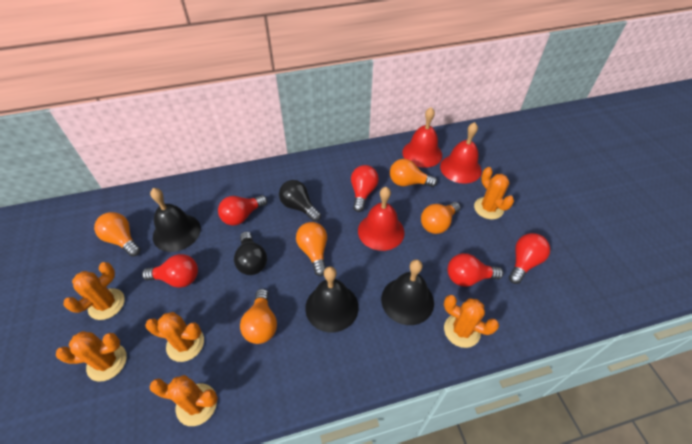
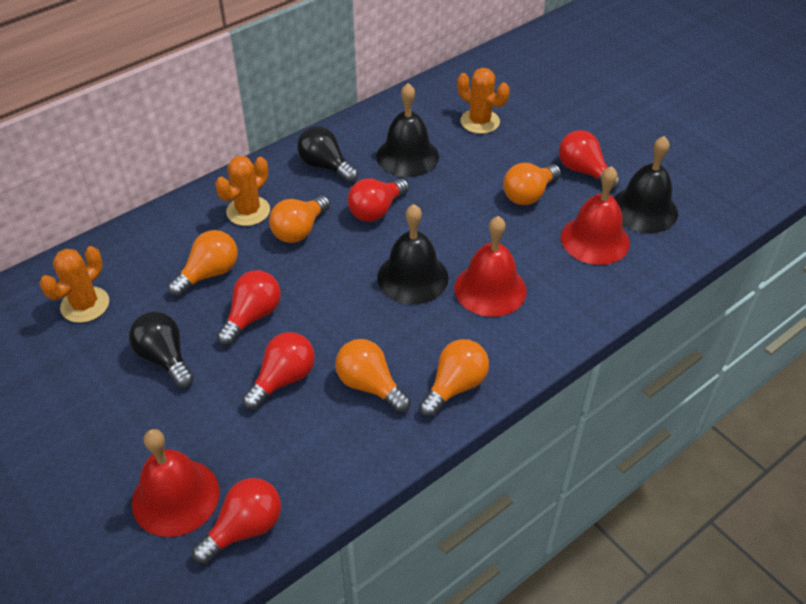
orange cactus: 6 -> 3

